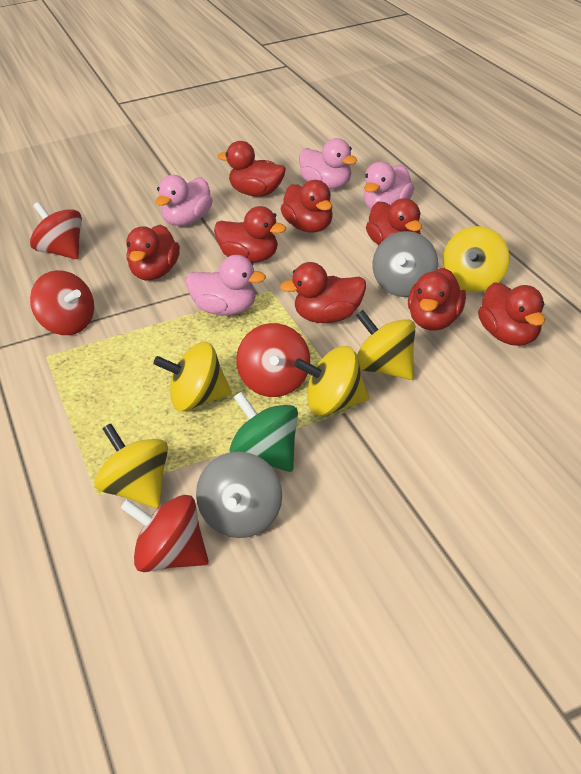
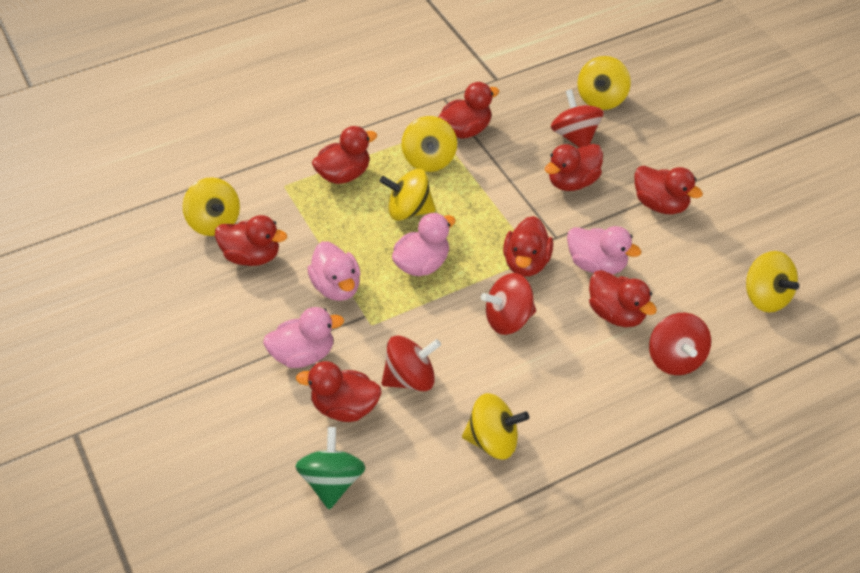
grey spinning top: 2 -> 0
yellow spinning top: 5 -> 6

